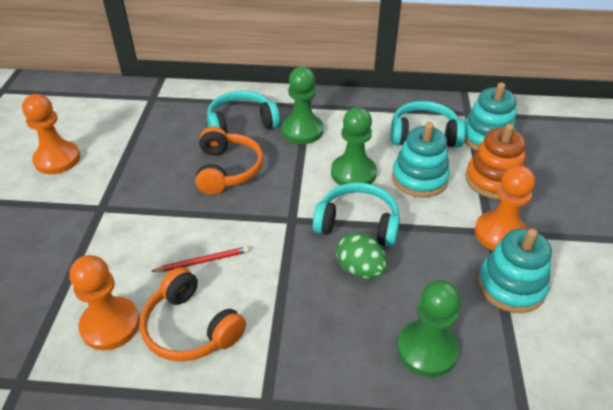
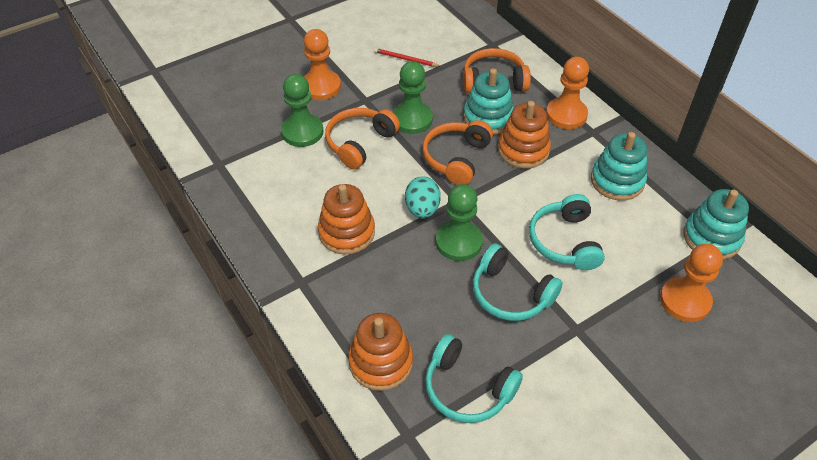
green egg: 1 -> 0
orange headphones: 2 -> 3
orange stacking toy: 1 -> 3
turquoise egg: 0 -> 1

